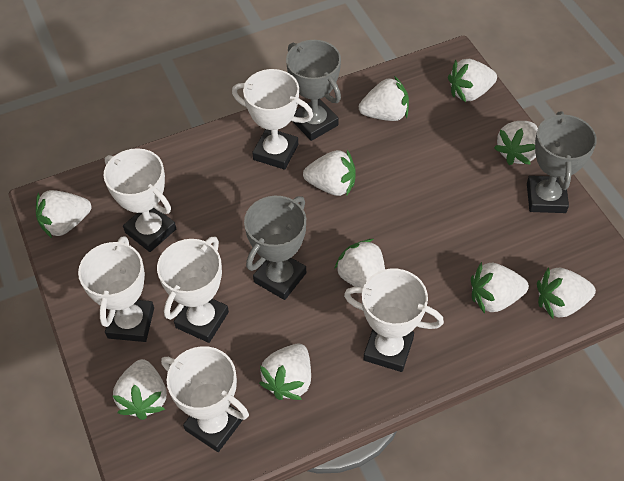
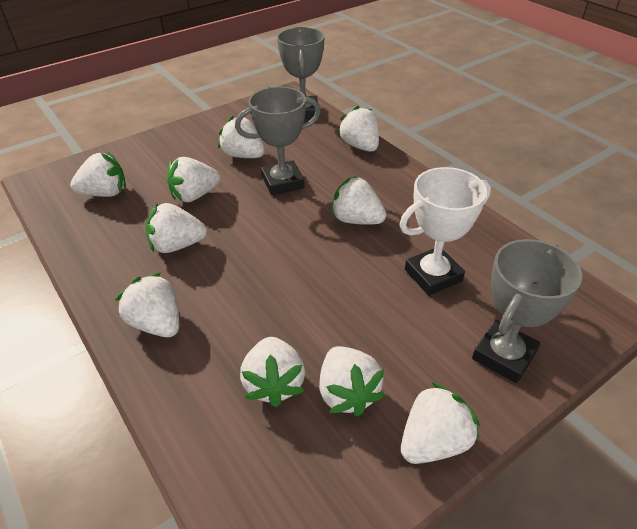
white trophy: 6 -> 1

